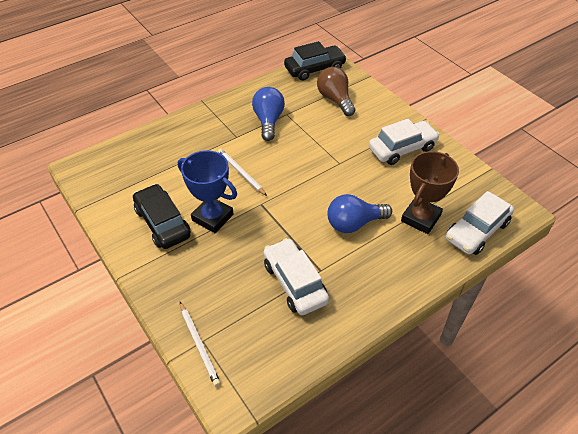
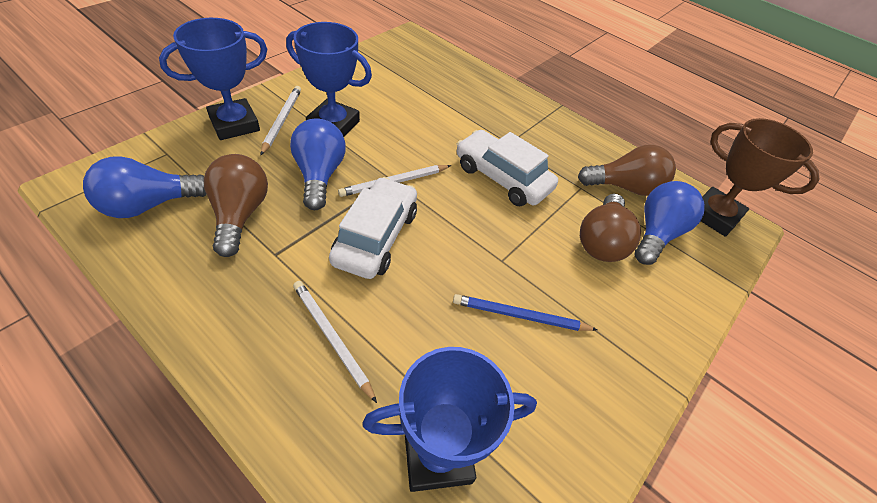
black car: 2 -> 0
blue light bulb: 2 -> 3
blue pencil: 0 -> 1
blue trophy: 1 -> 3
brown light bulb: 1 -> 3
white car: 3 -> 2
white pencil: 2 -> 3

